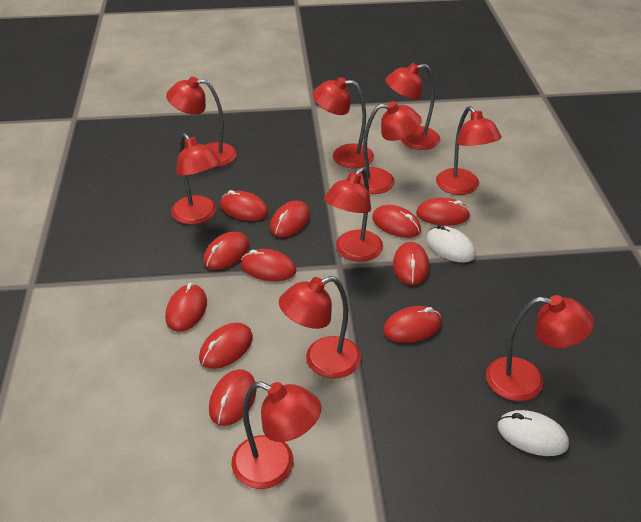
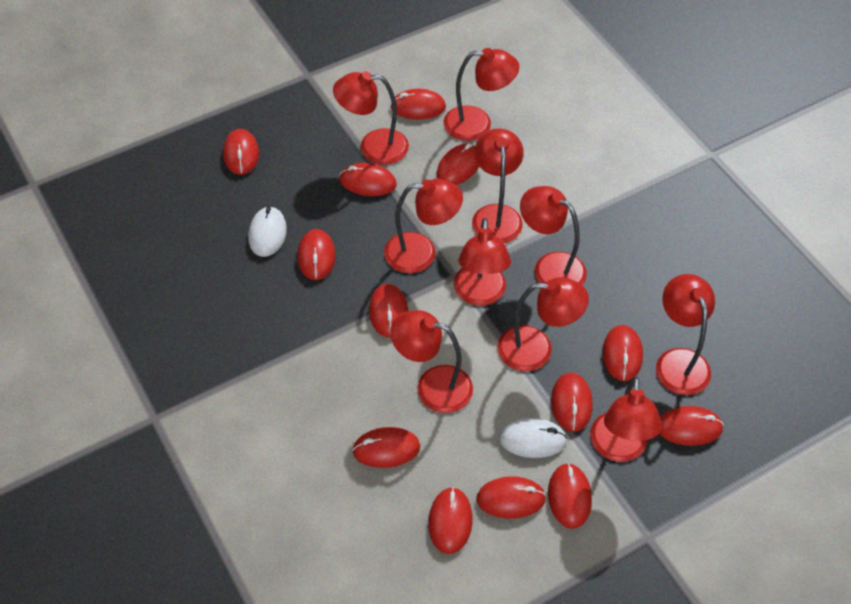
red mouse: 11 -> 13

